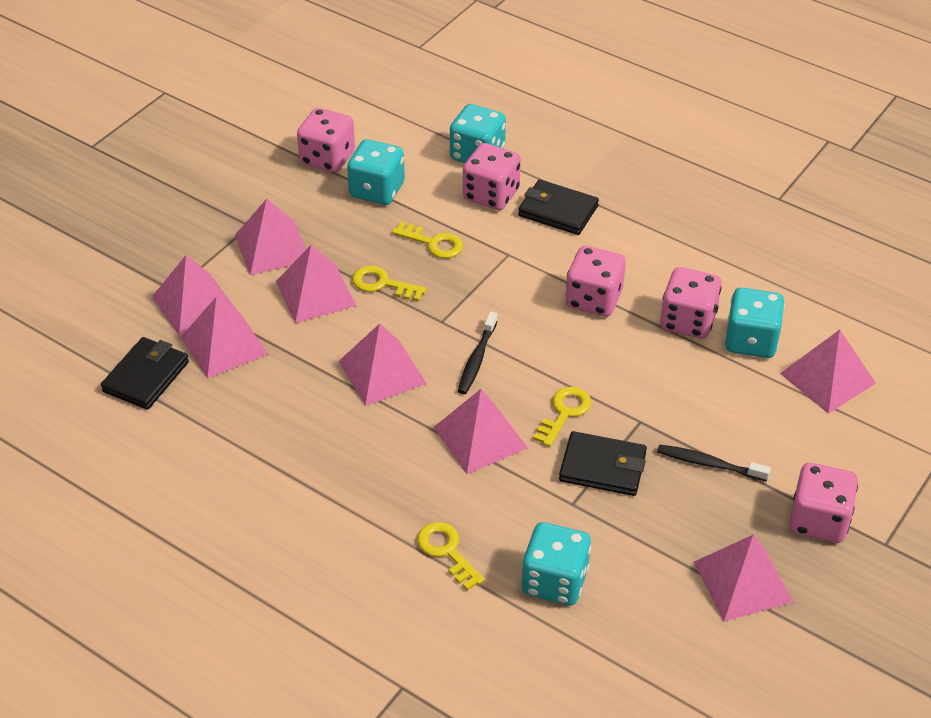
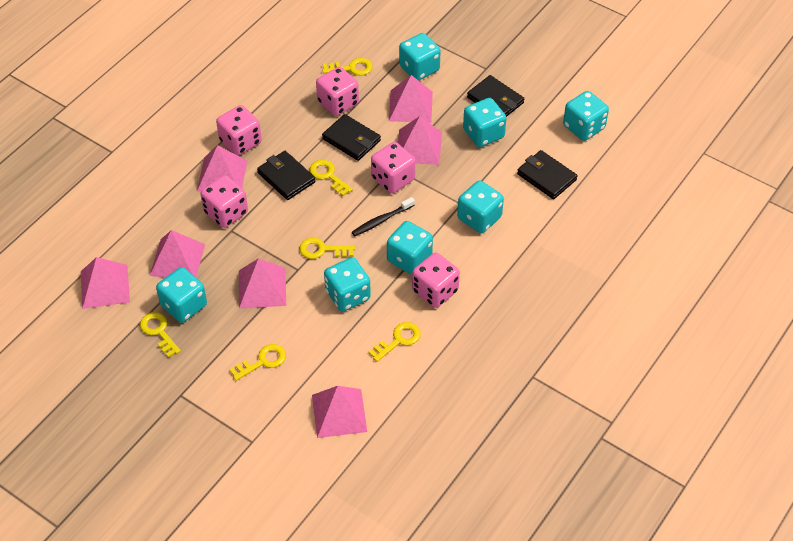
black toothbrush: 2 -> 1
black wallet: 3 -> 4
pink pyramid: 8 -> 7
turquoise dice: 4 -> 7
yellow key: 4 -> 6

